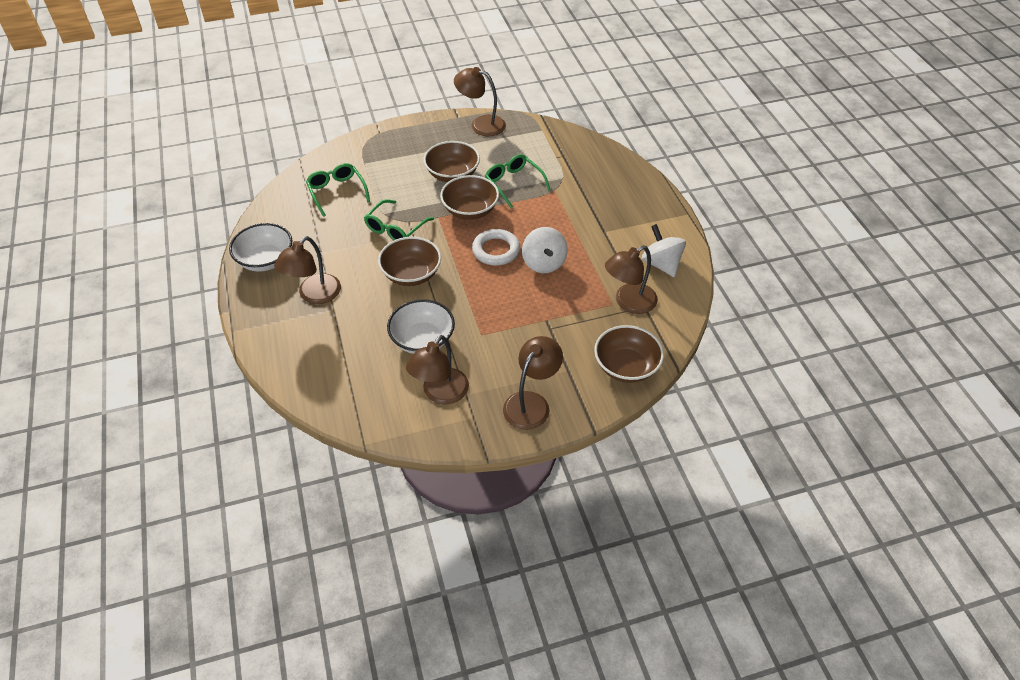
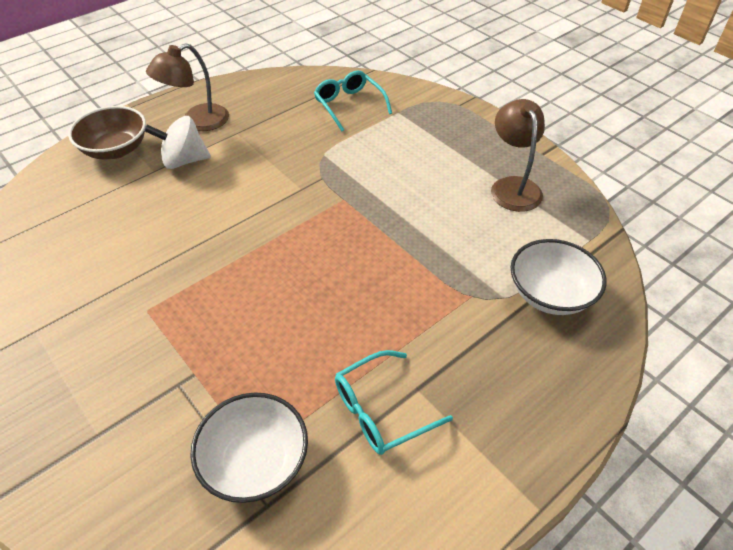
brown bowl: 4 -> 1
brown lamp: 5 -> 2
green glasses: 3 -> 0
turquoise glasses: 0 -> 2
white ring: 1 -> 0
white spinning top: 2 -> 1

